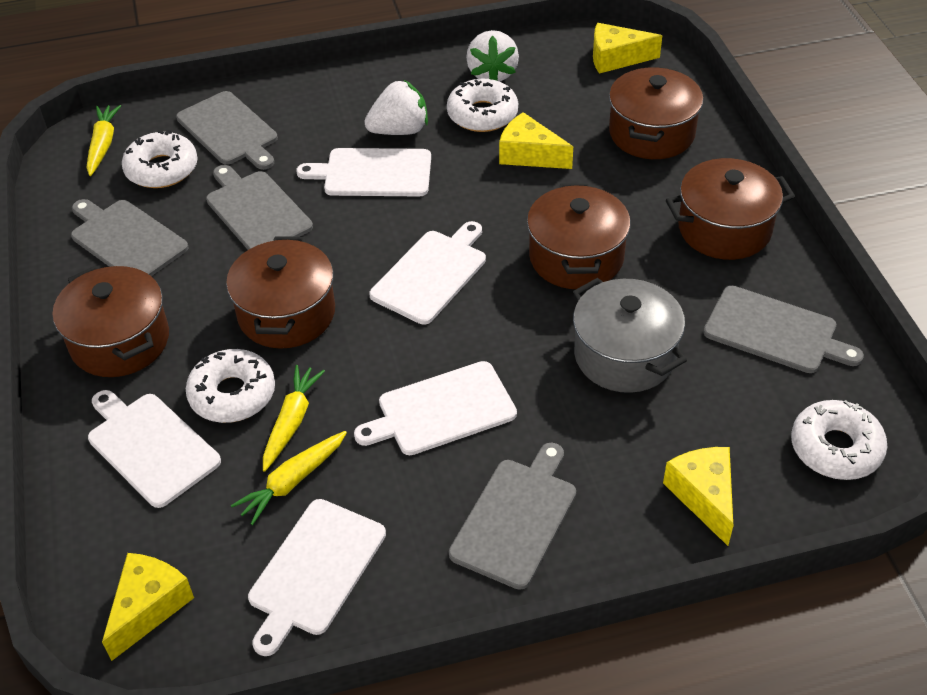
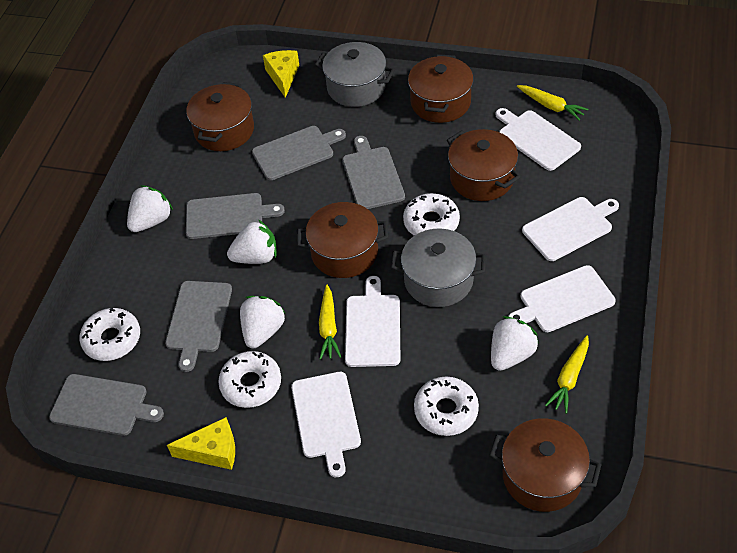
grey pot: 1 -> 2
white strawberry: 2 -> 4
yellow cheese: 4 -> 2

